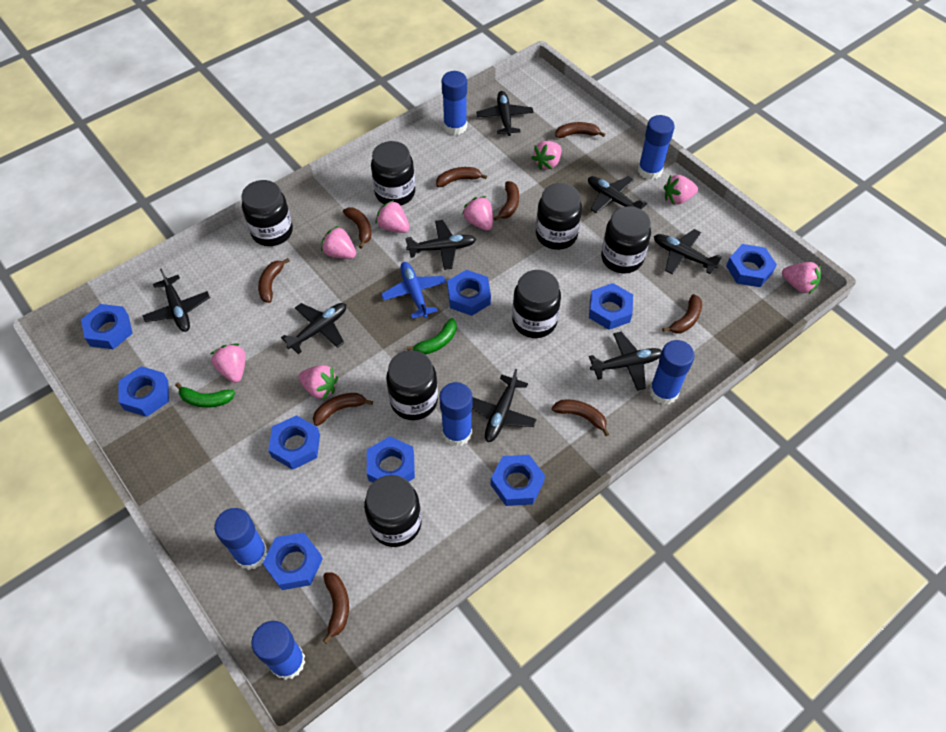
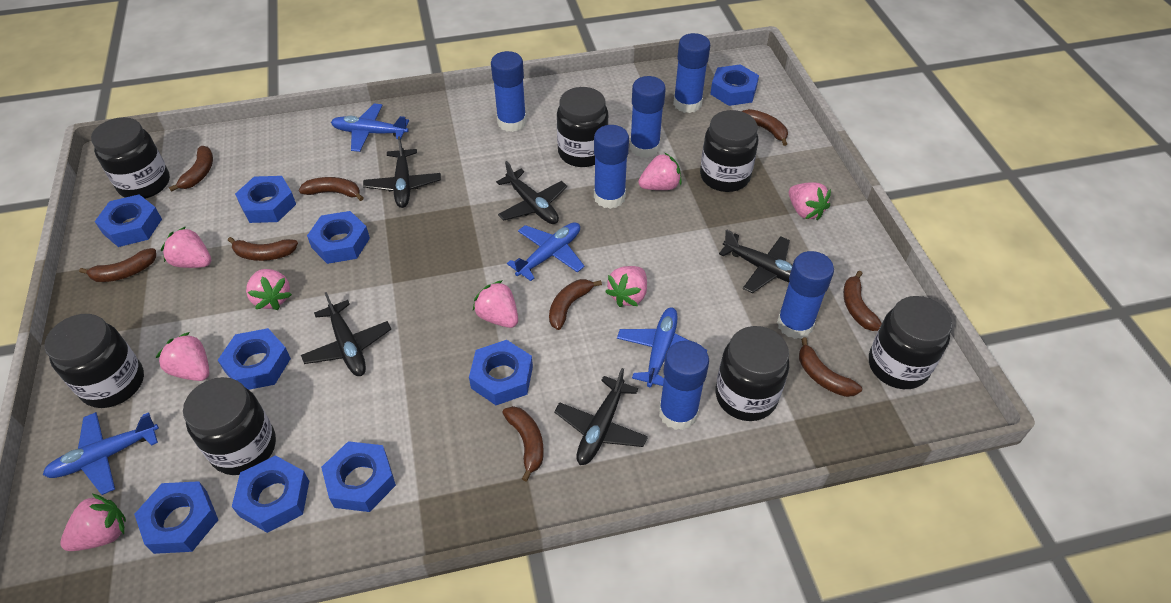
black plane: 8 -> 5
blue plane: 1 -> 4
green banana: 2 -> 0

